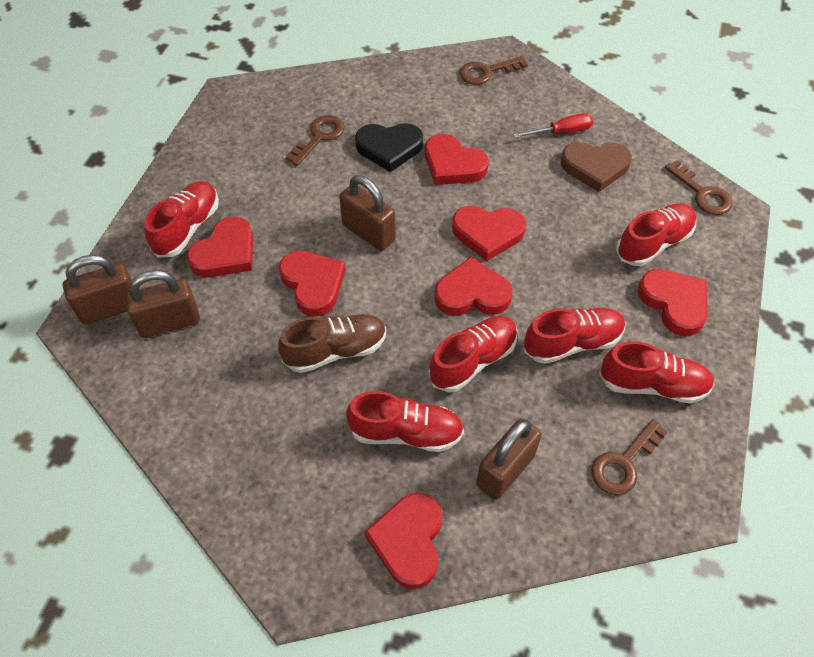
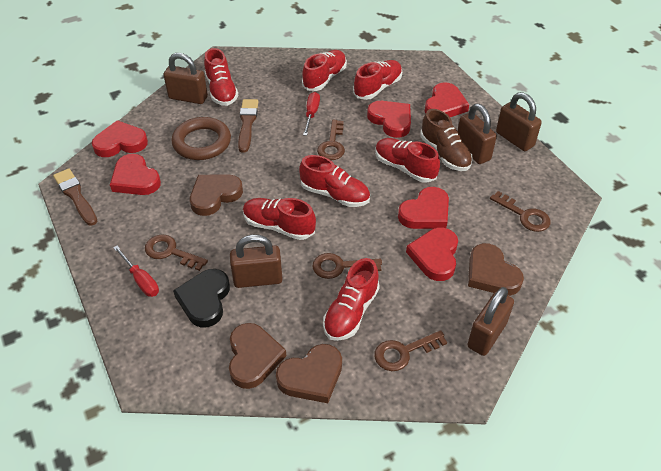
brown brush: 0 -> 2
brown heart: 1 -> 4
brown key: 4 -> 5
brown padlock: 4 -> 5
brown ring: 0 -> 1
red heart: 7 -> 6
red screwdriver: 1 -> 2
red shoe: 6 -> 7

